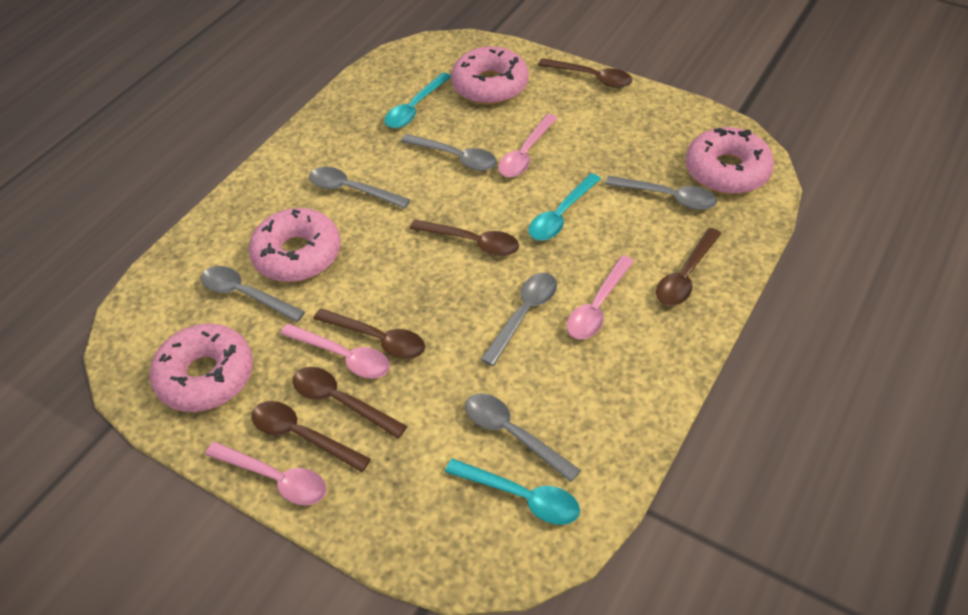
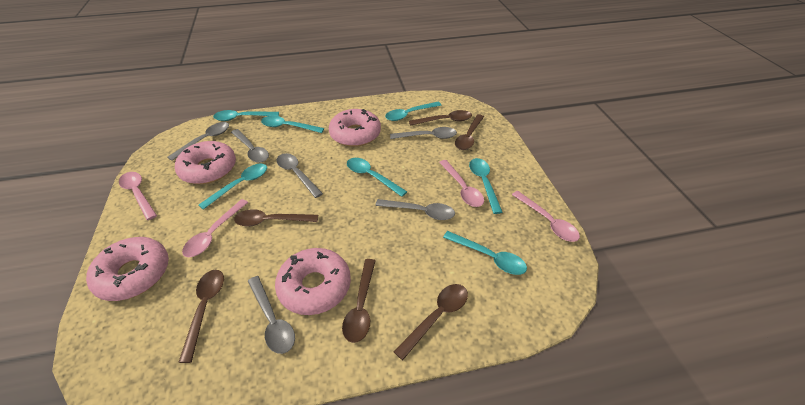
turquoise spoon: 3 -> 7

